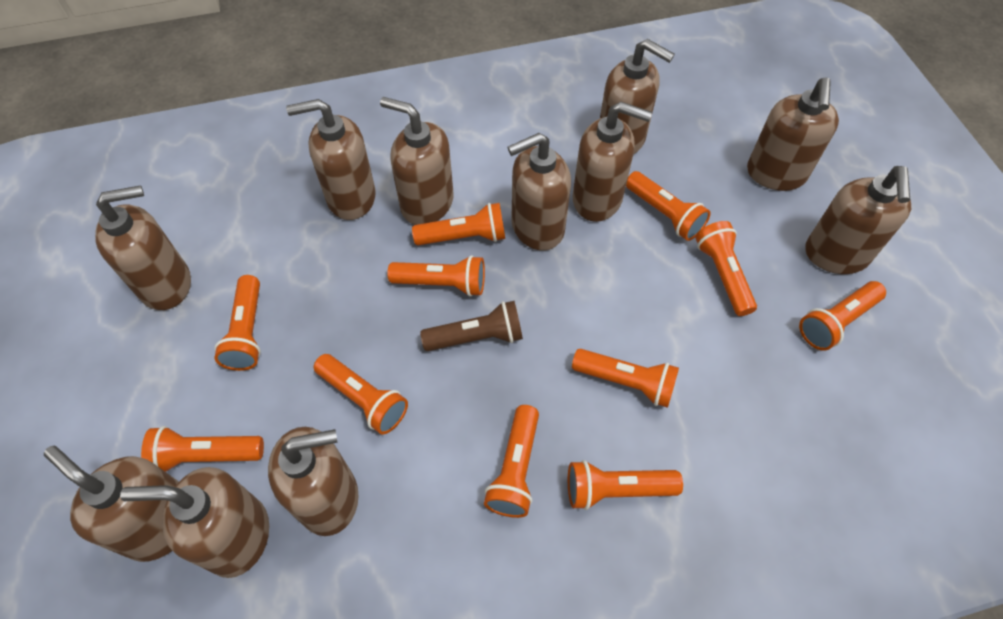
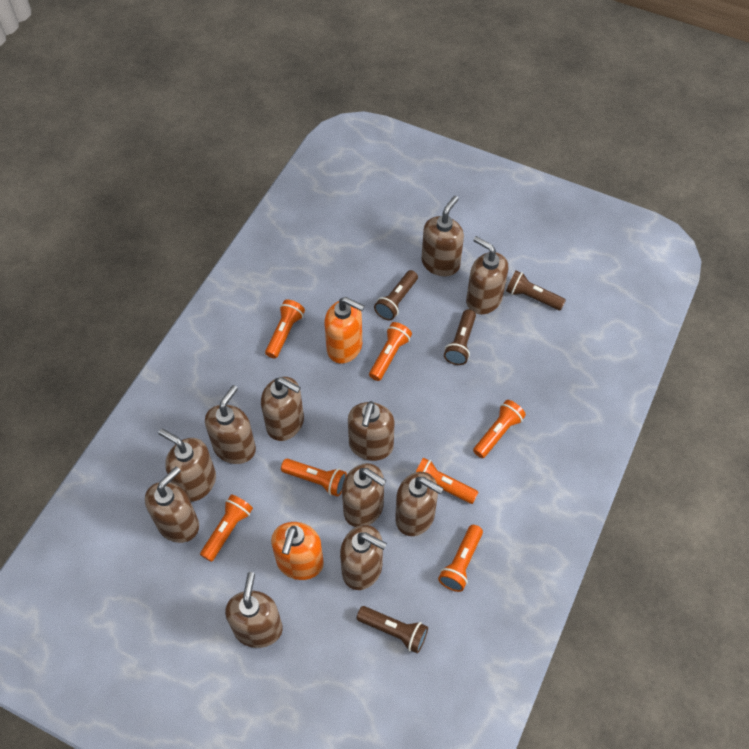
brown flashlight: 1 -> 4
orange flashlight: 11 -> 7
orange soap dispenser: 0 -> 2

